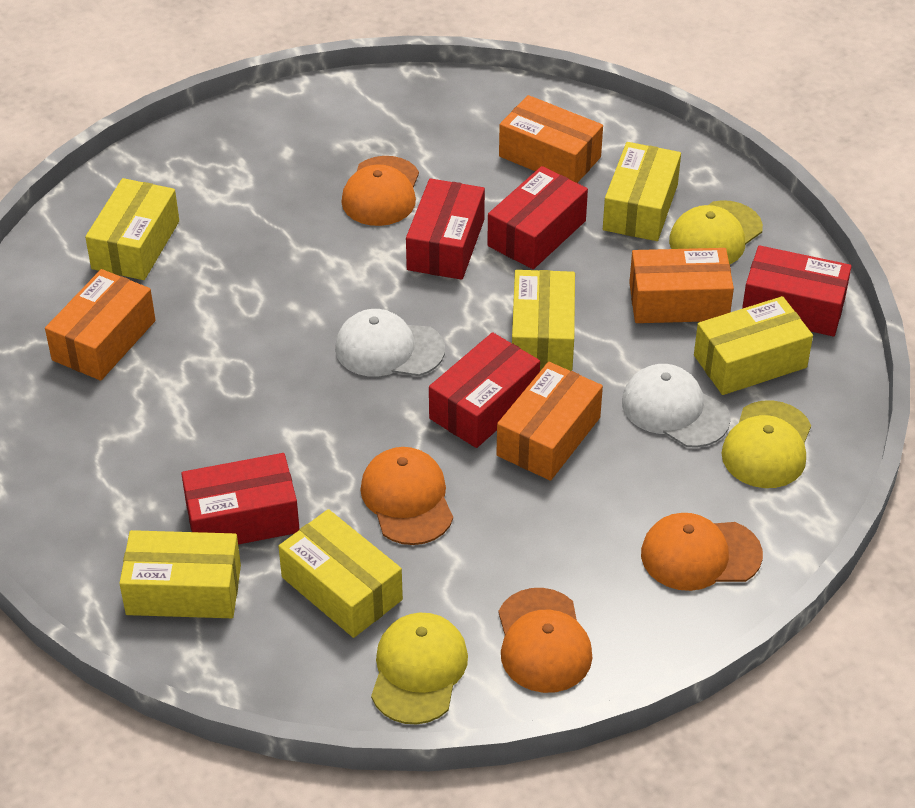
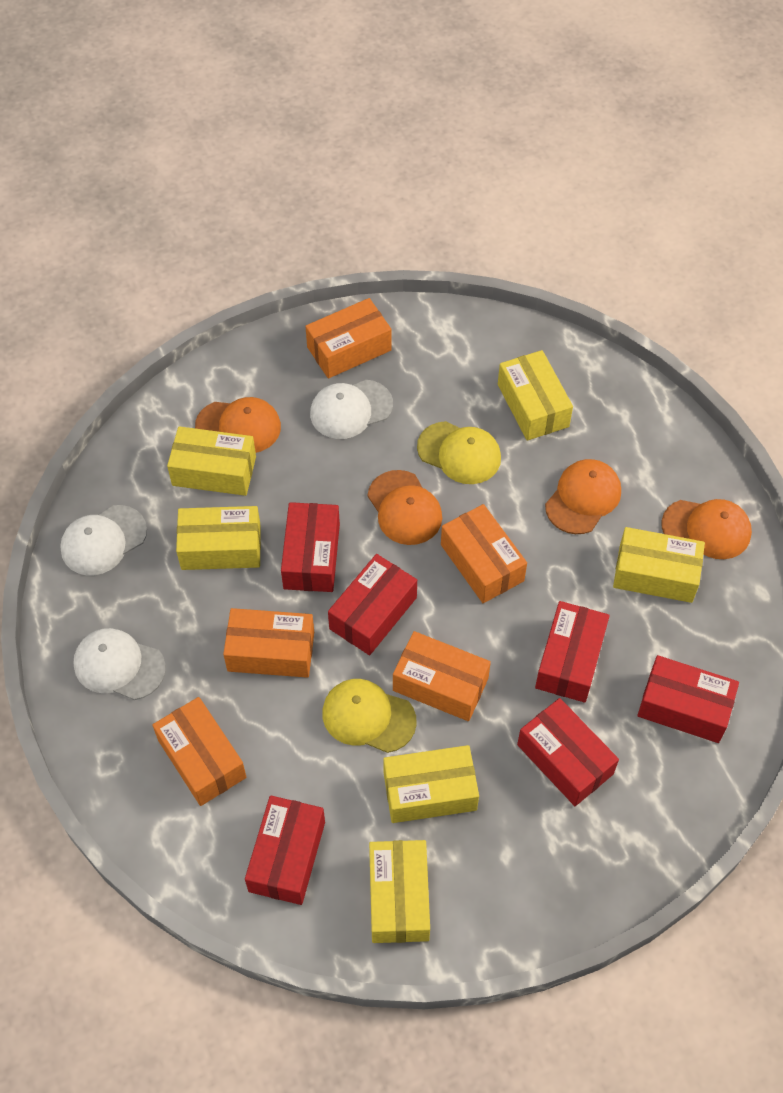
orange box: 4 -> 5
red box: 5 -> 6
white cap: 2 -> 3
yellow cap: 3 -> 2

